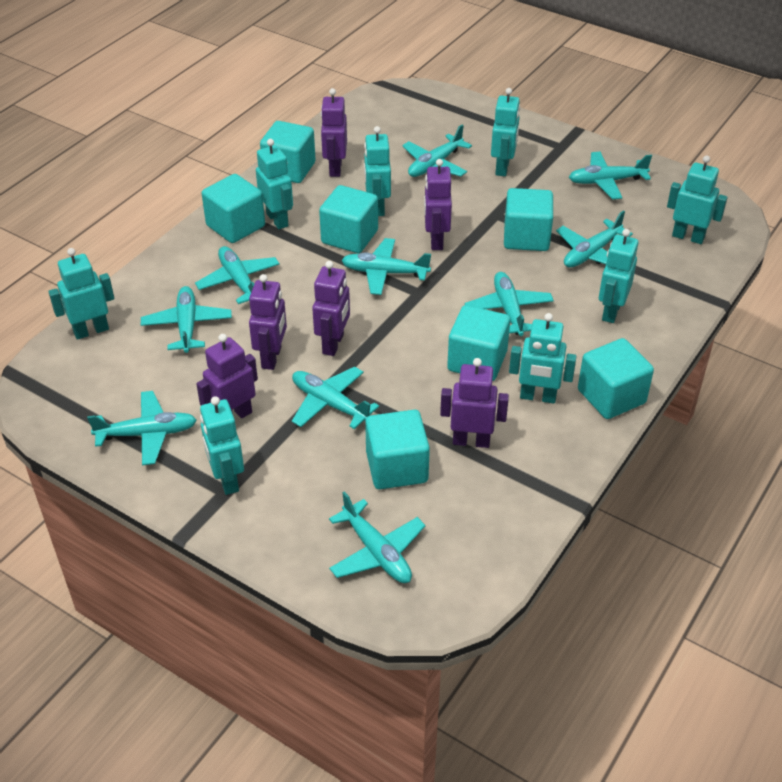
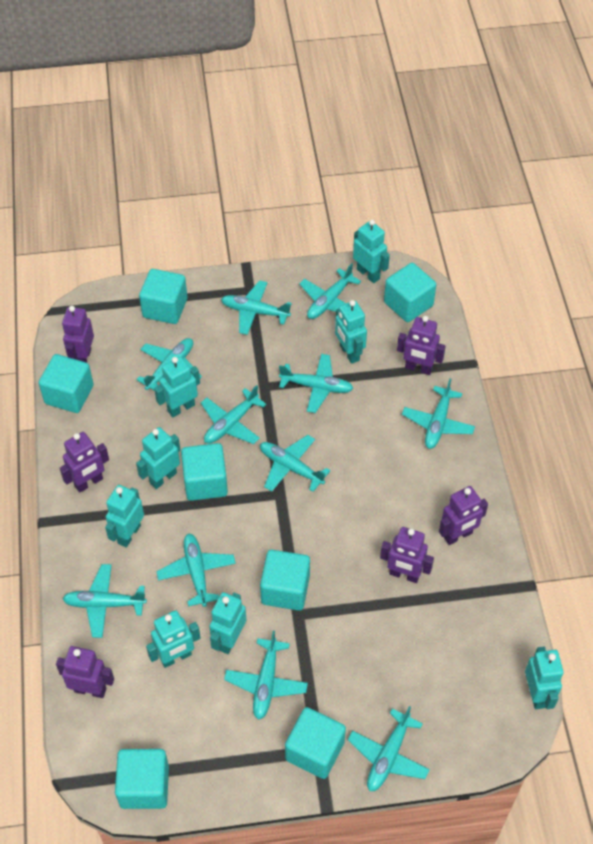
turquoise plane: 10 -> 11

